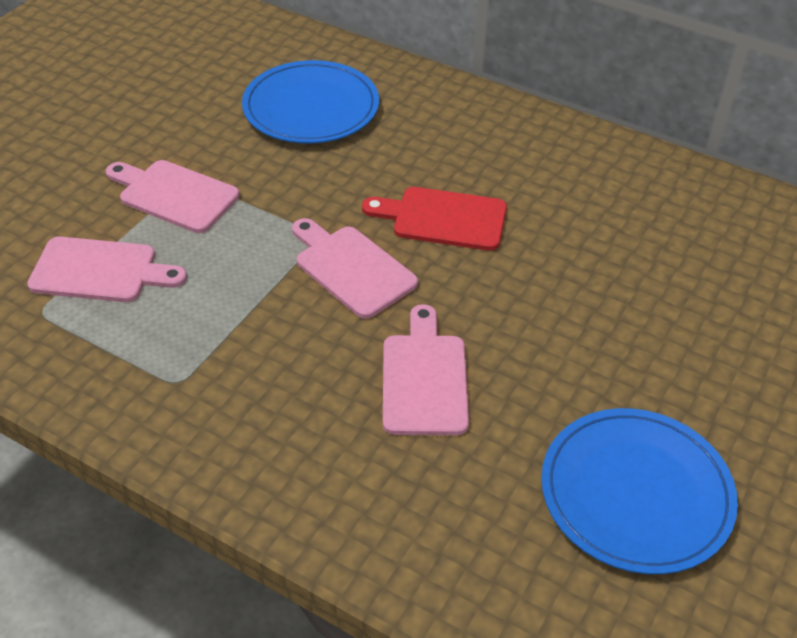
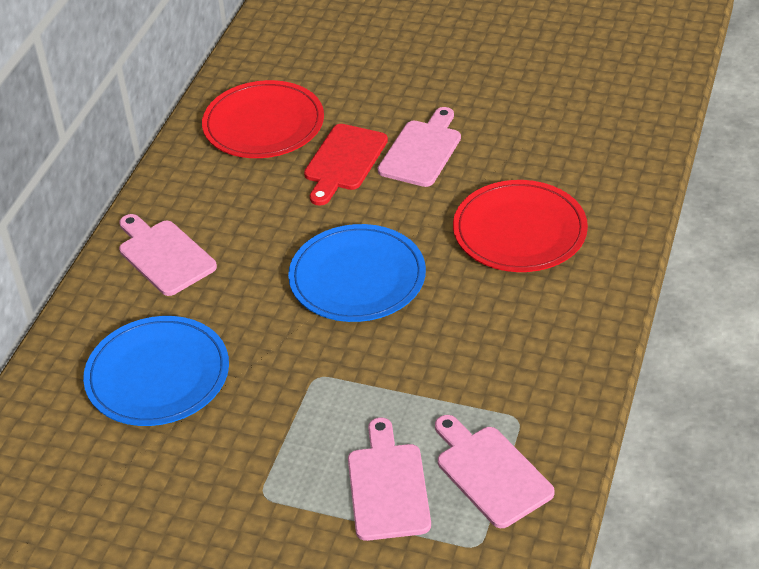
red plate: 0 -> 2

